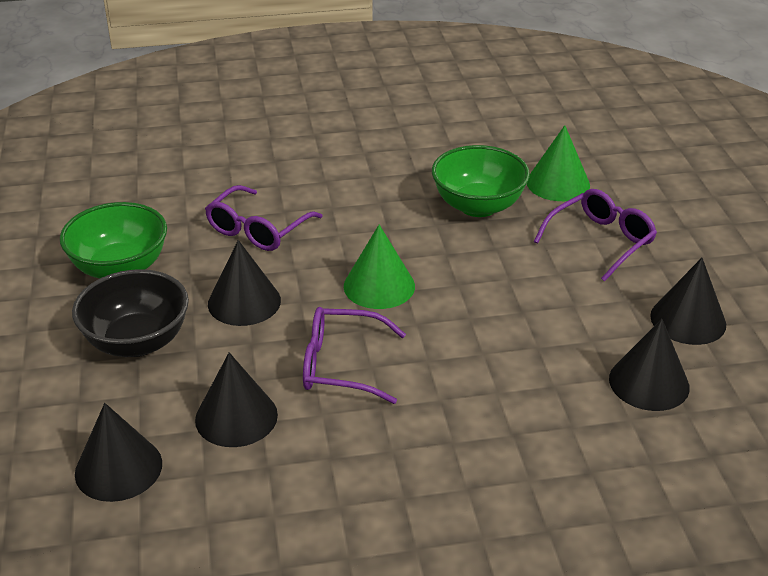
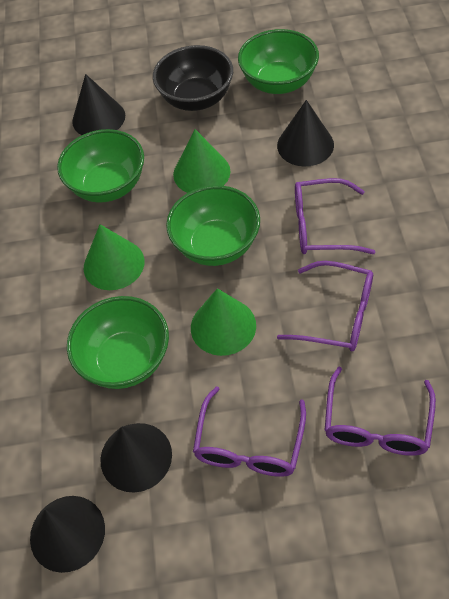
black cone: 5 -> 4
green bowl: 2 -> 4
green cone: 2 -> 3
purple glasses: 3 -> 4

